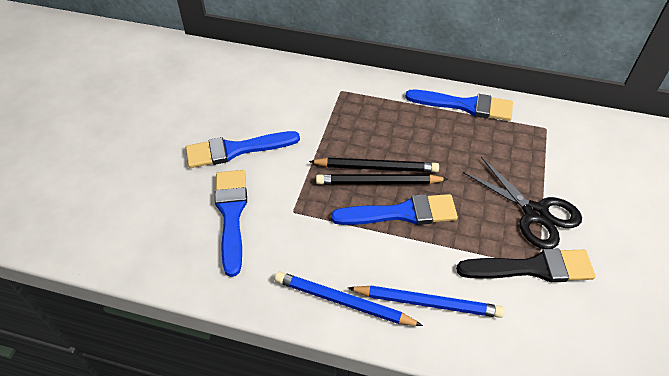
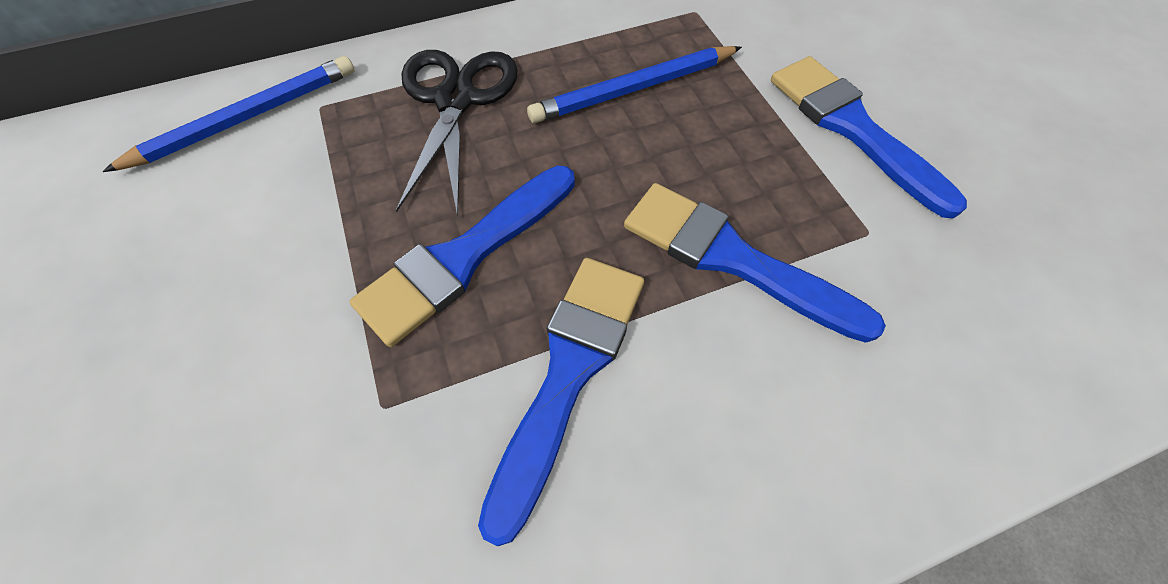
black brush: 1 -> 0
black pencil: 2 -> 0

